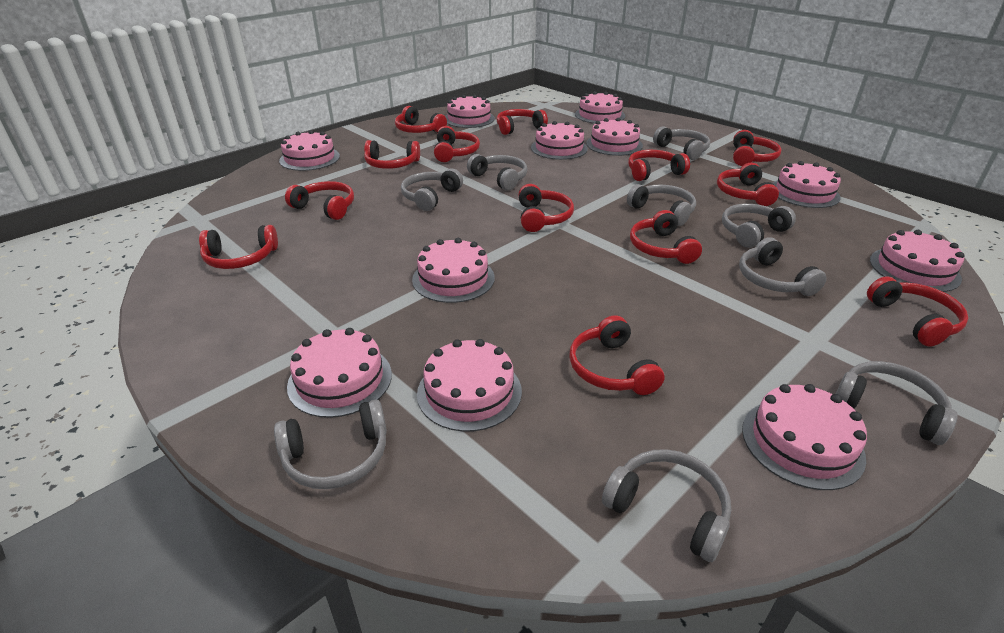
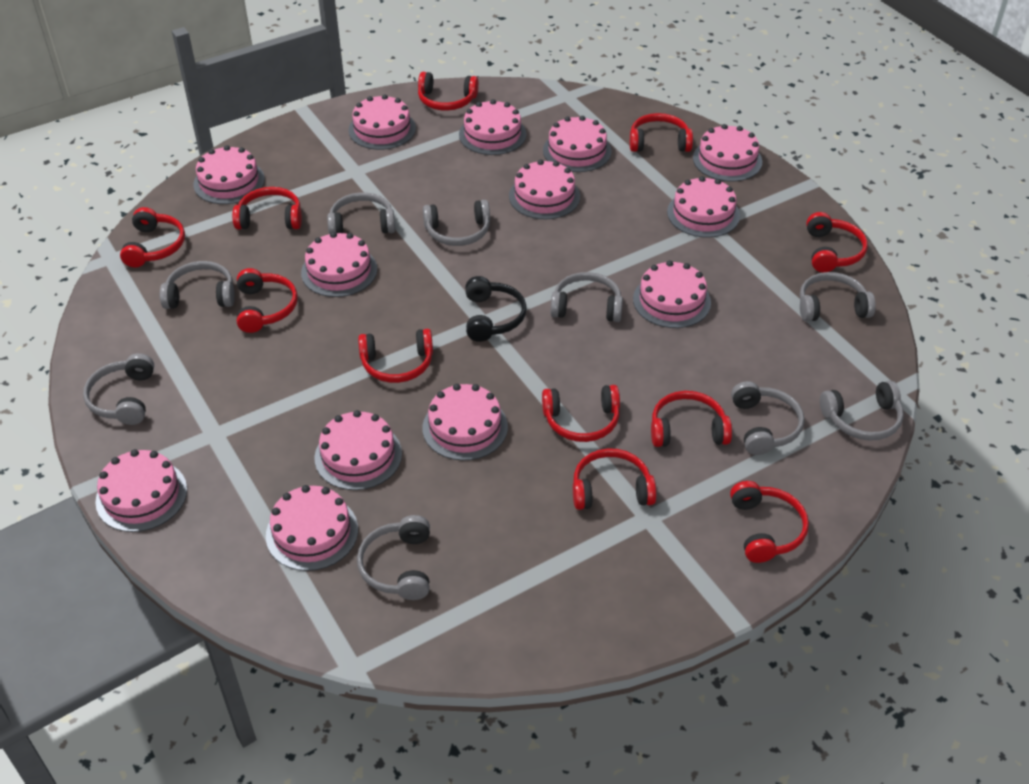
black headphones: 0 -> 1
pink cake: 11 -> 13
red headphones: 13 -> 11

